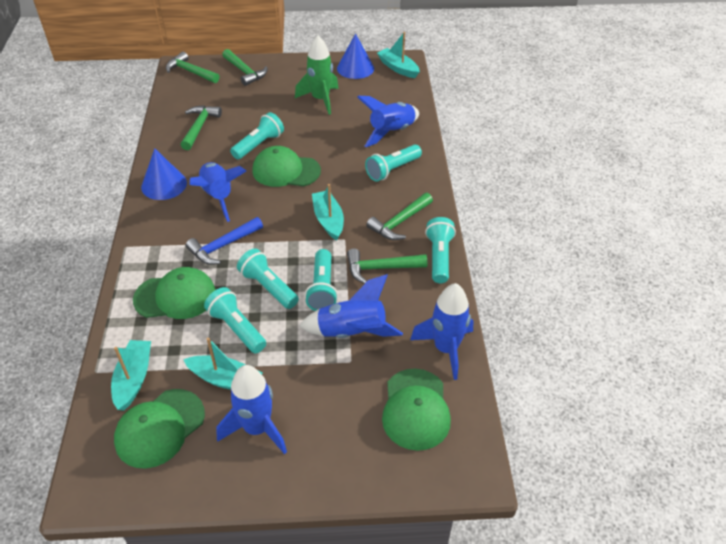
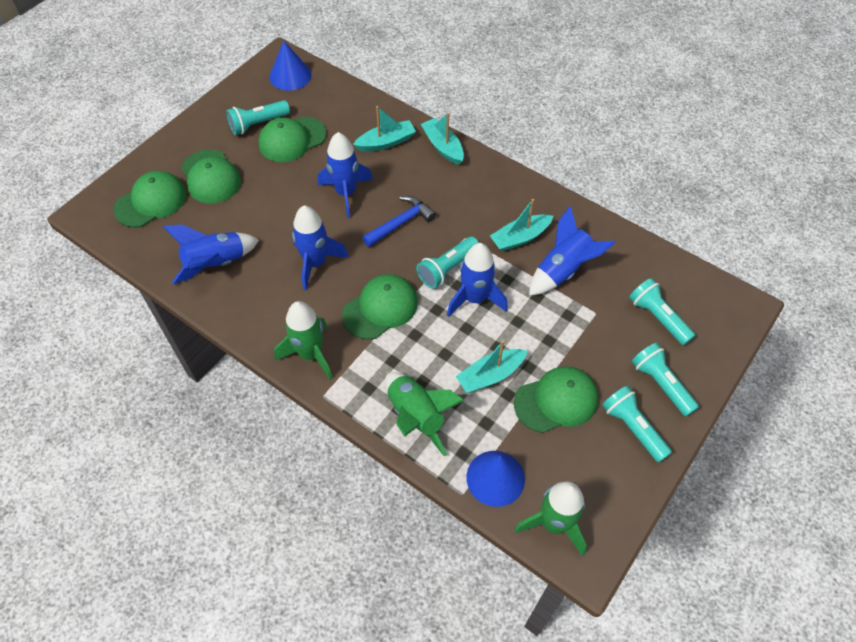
green cap: 4 -> 5
green hammer: 5 -> 0
green rocket: 1 -> 3
turquoise flashlight: 6 -> 5

